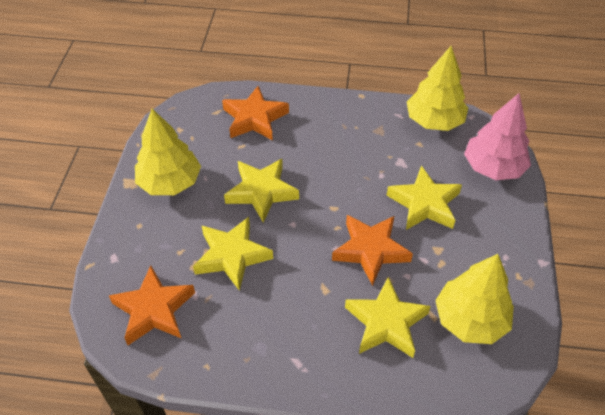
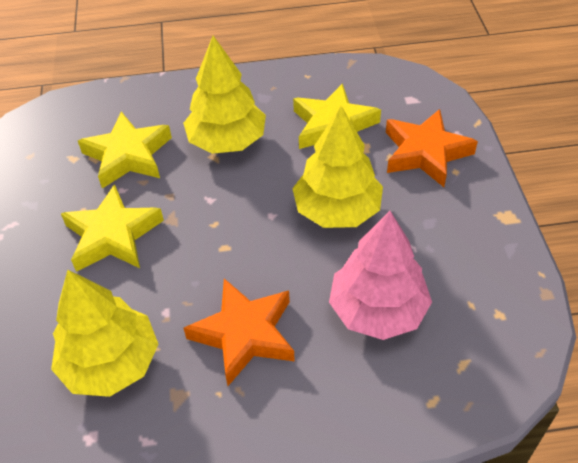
orange star: 3 -> 2
yellow star: 4 -> 3

